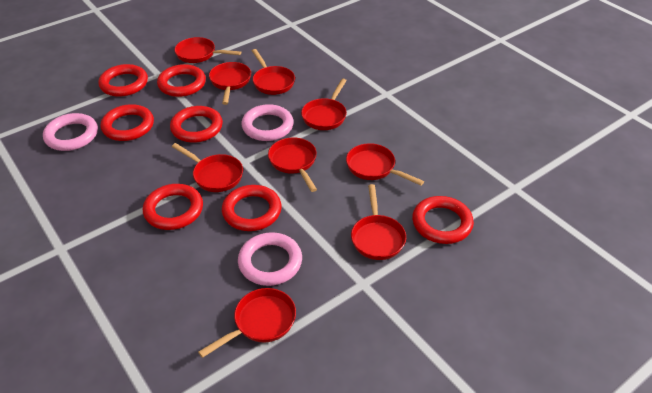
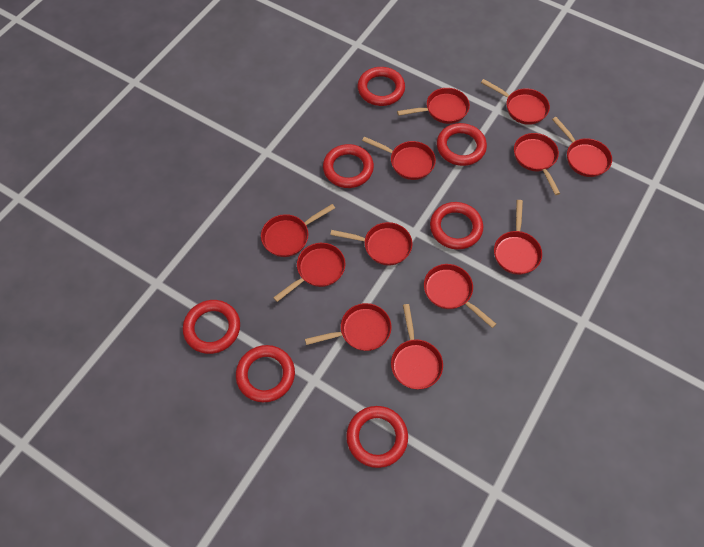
pink ring: 3 -> 0
red pan: 9 -> 12

